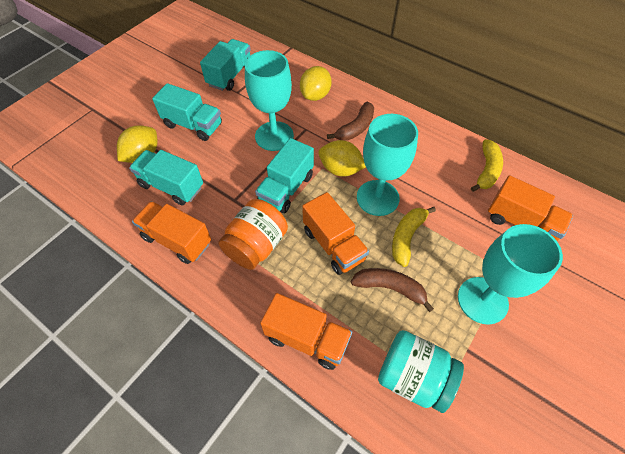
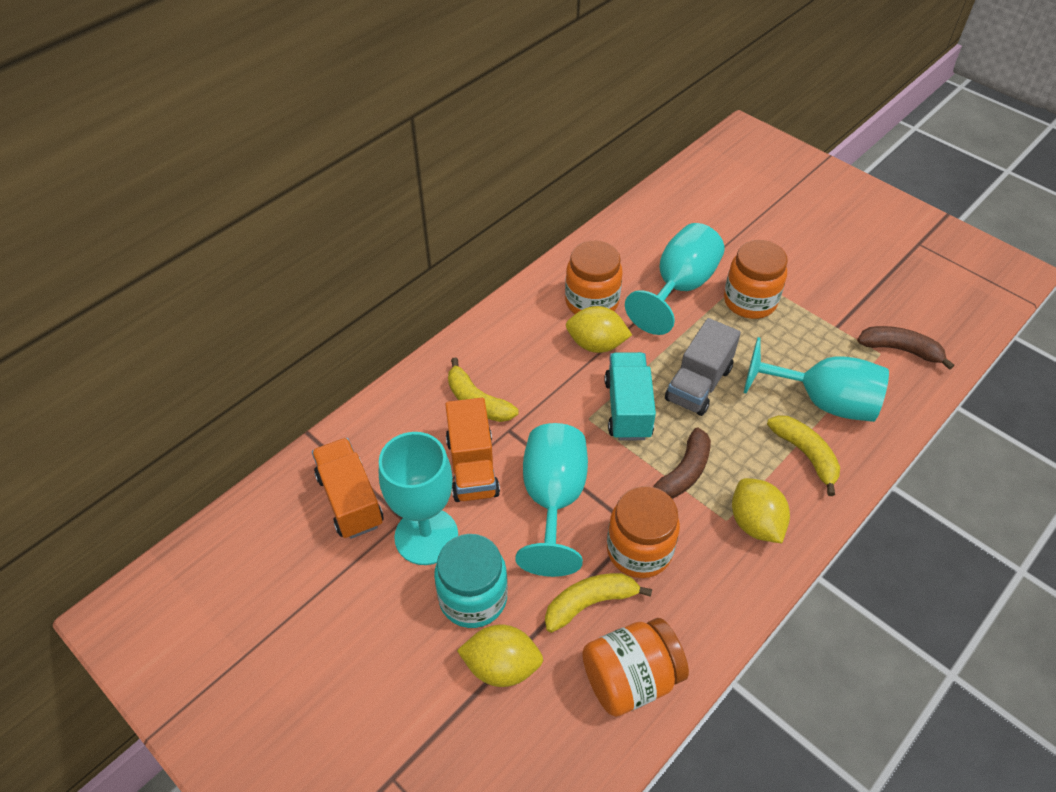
grey truck: 0 -> 1
orange jar: 1 -> 4
orange truck: 4 -> 2
turquoise goblet: 3 -> 4
turquoise truck: 4 -> 1
yellow banana: 2 -> 3

